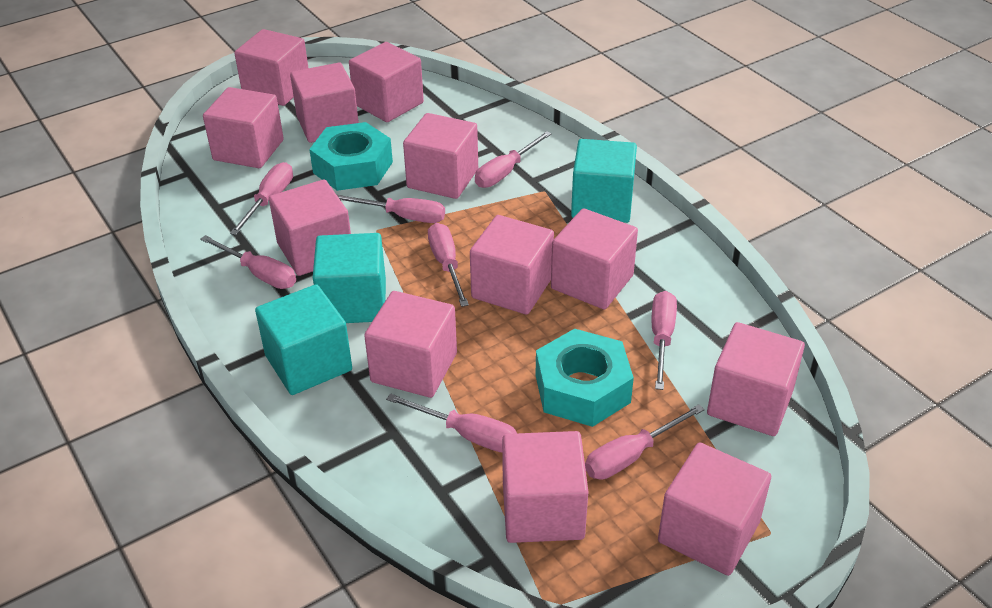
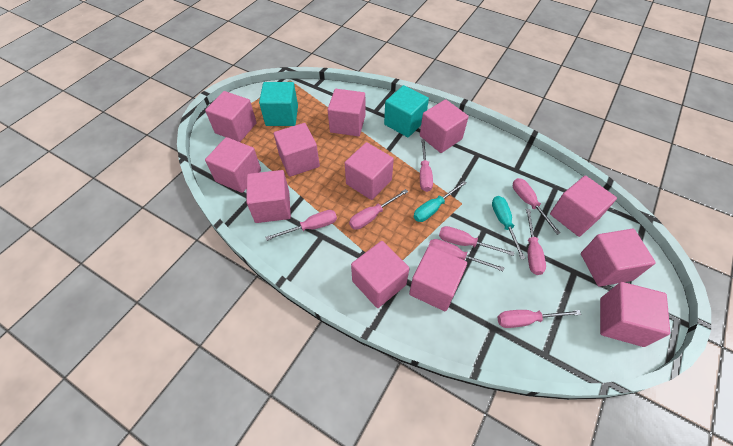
turquoise cube: 3 -> 2
turquoise nut: 2 -> 0
turquoise screwdriver: 0 -> 2

